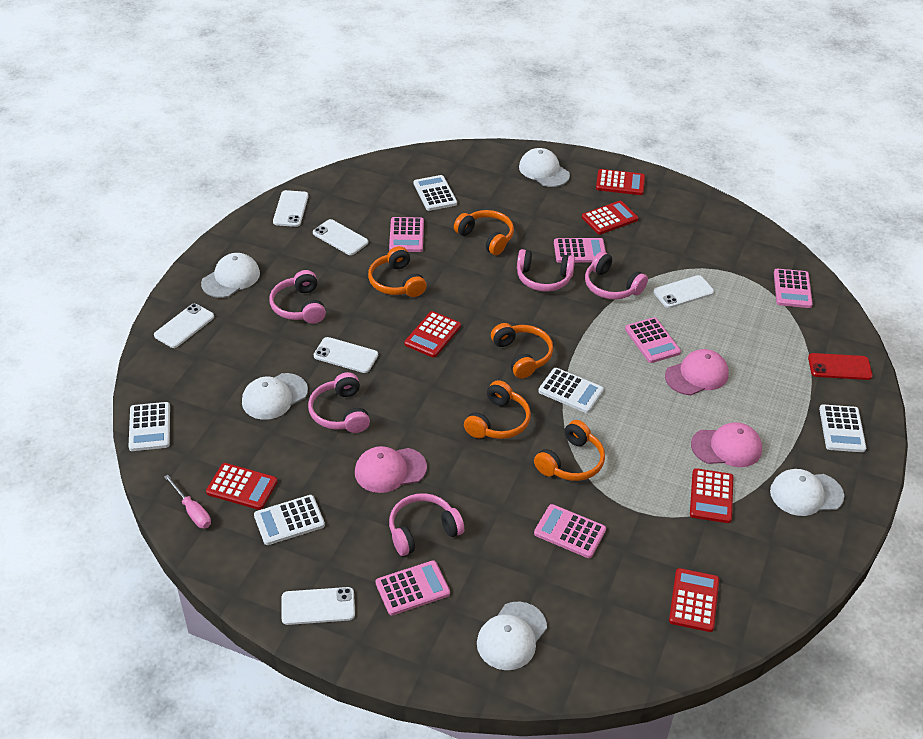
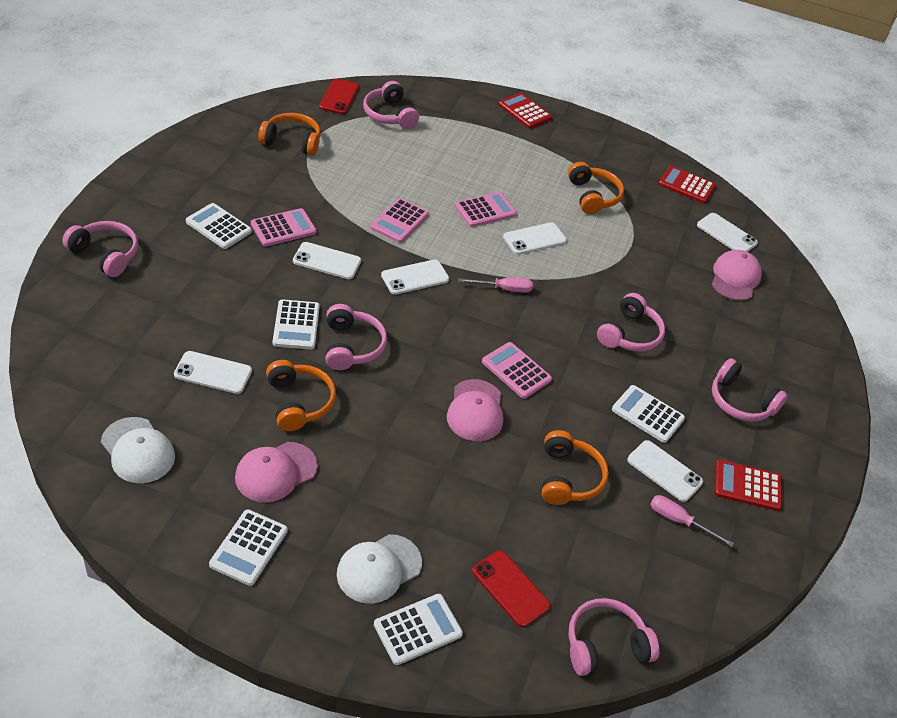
orange headphones: 5 -> 4
pink calculator: 6 -> 4
pink headphones: 5 -> 6
pink screwdriver: 1 -> 2
red calculator: 6 -> 3
red phone: 1 -> 2
white cap: 5 -> 2

